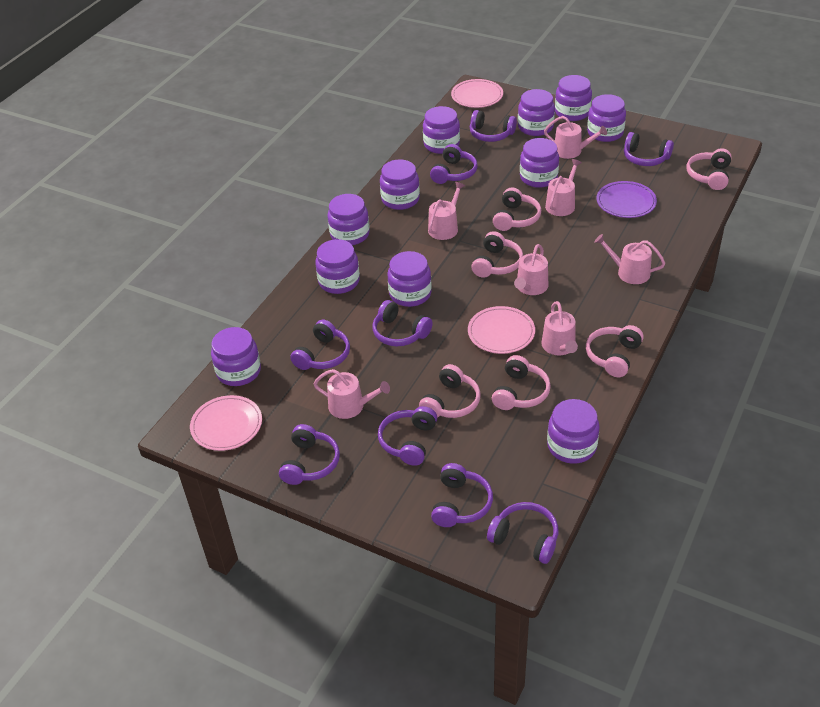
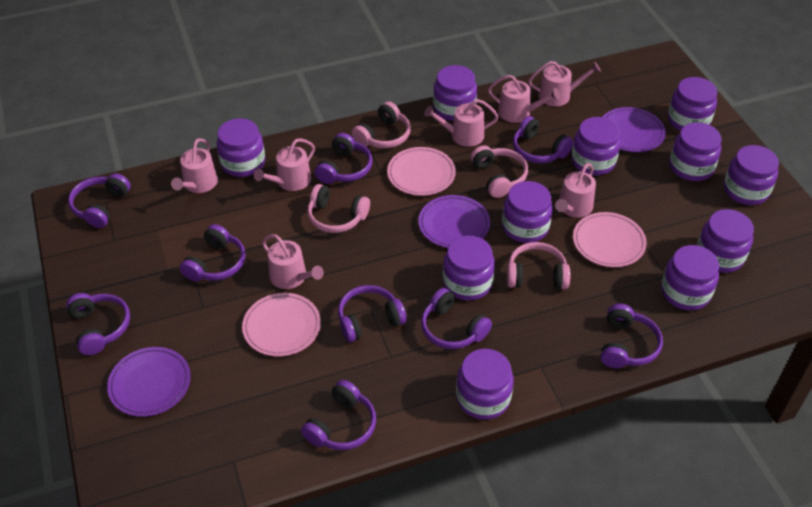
pink headphones: 6 -> 4
purple plate: 1 -> 3

